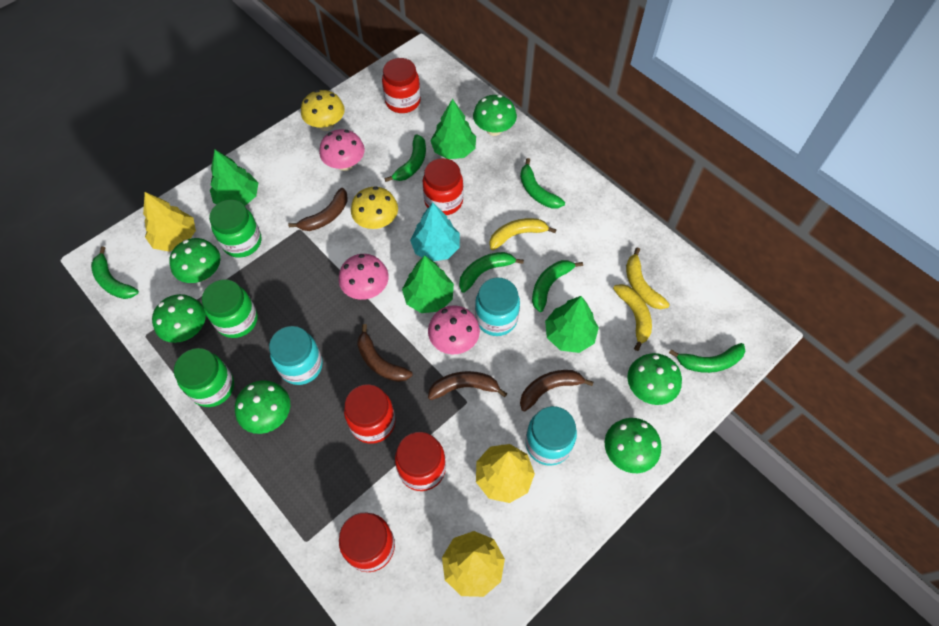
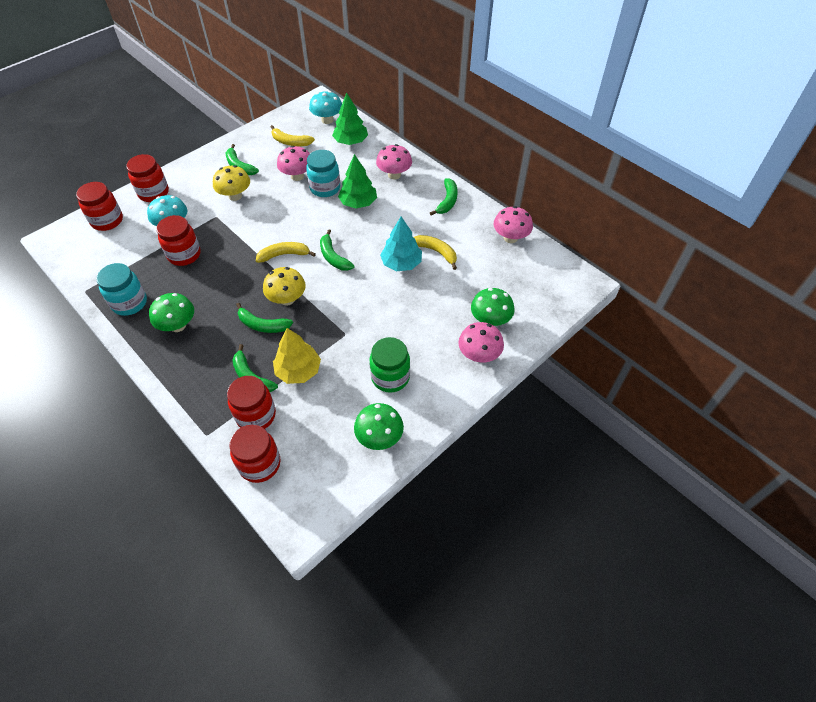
brown banana: 4 -> 0
green banana: 6 -> 5
green jar: 3 -> 1
green mushroom: 6 -> 3
green tree: 4 -> 2
pink mushroom: 3 -> 4
turquoise jar: 3 -> 2
turquoise mushroom: 0 -> 2
yellow tree: 3 -> 1

